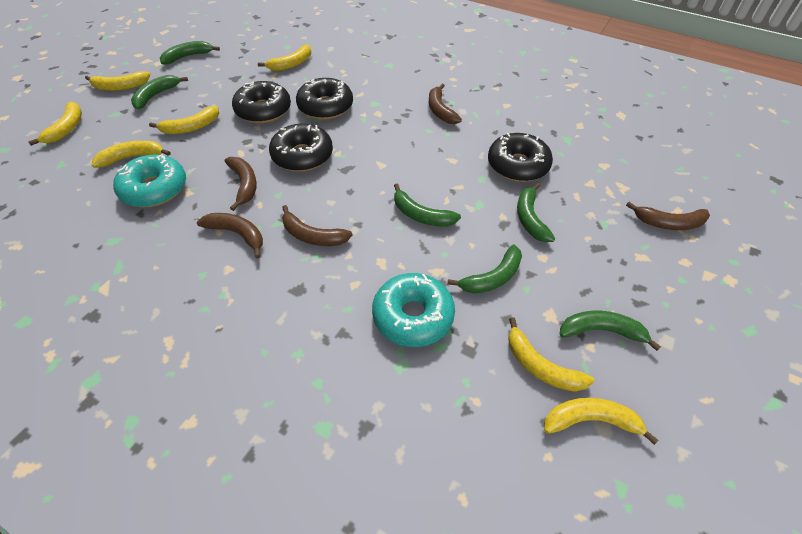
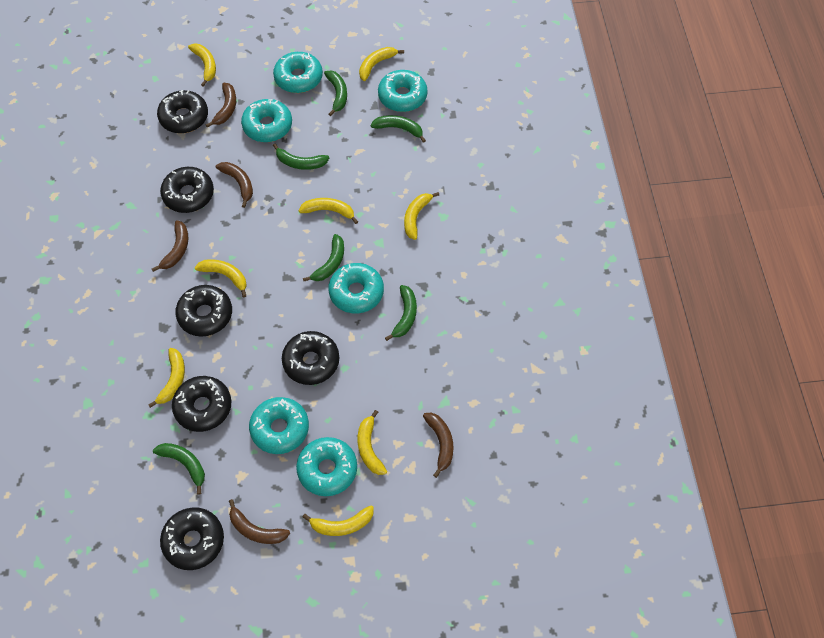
black donut: 4 -> 6
turquoise donut: 2 -> 6
yellow banana: 7 -> 8

